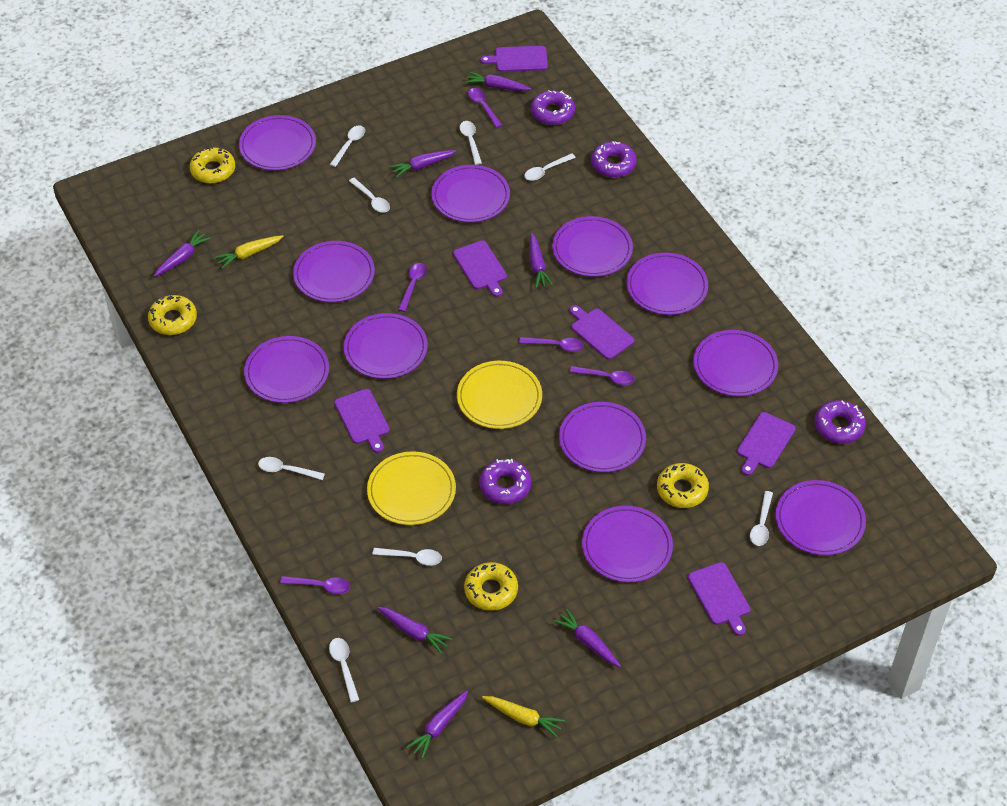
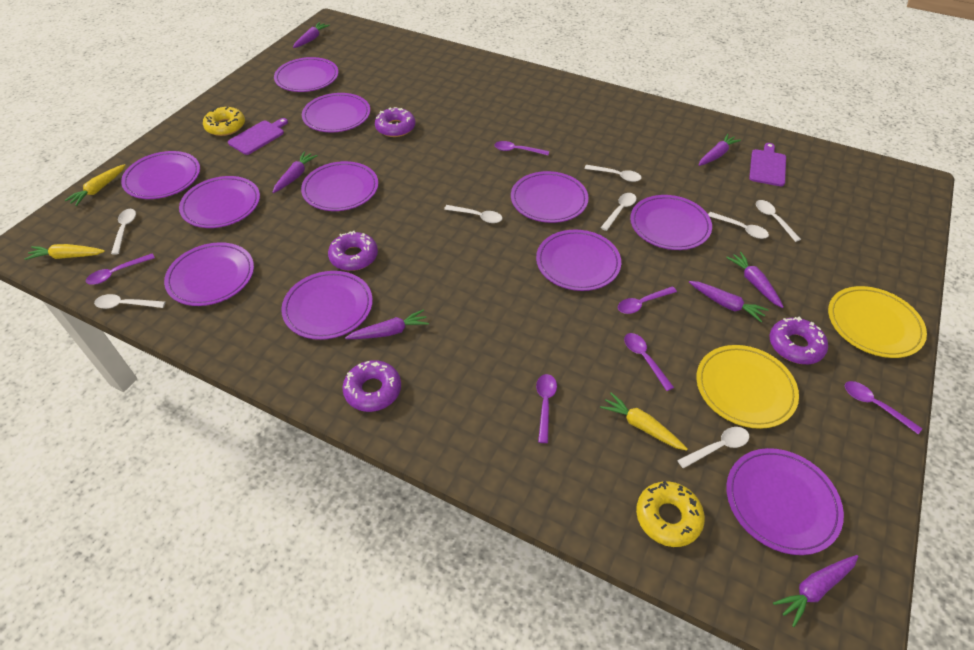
purple cutting board: 6 -> 2
purple spoon: 5 -> 6
yellow carrot: 2 -> 3
yellow donut: 4 -> 2

